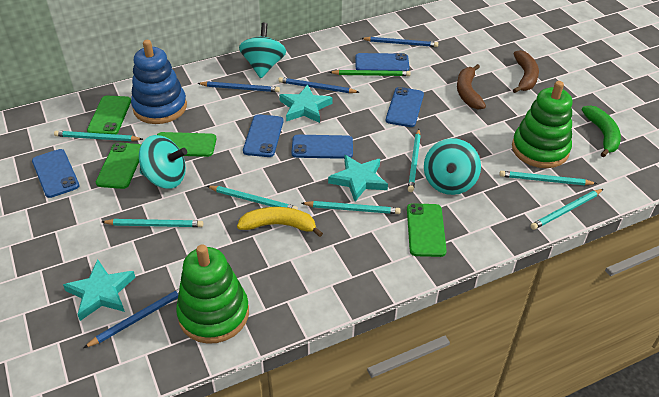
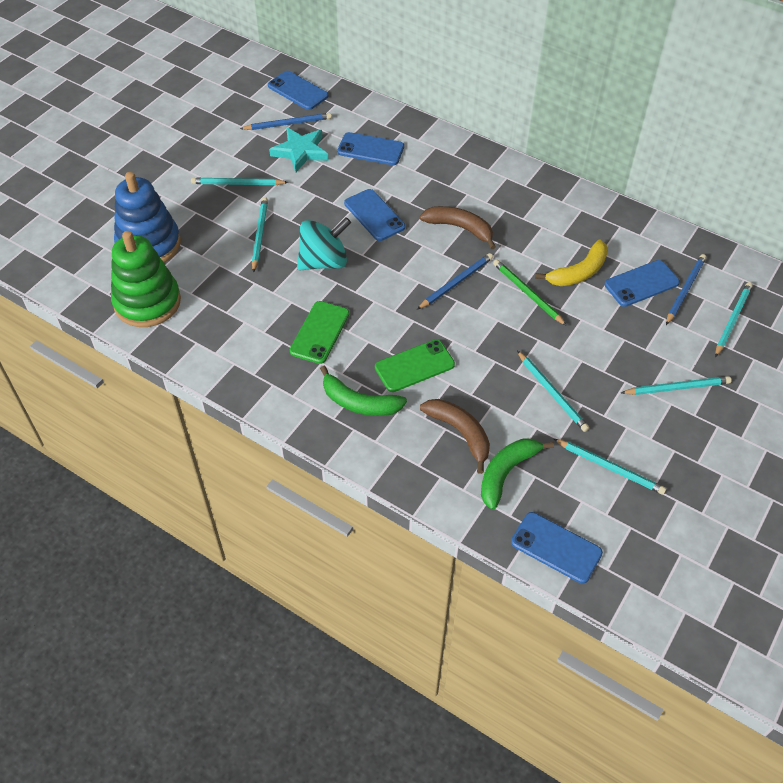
blue pencil: 4 -> 3
green banana: 1 -> 2
green phone: 4 -> 2
green stacking toy: 2 -> 1
turquoise pencil: 7 -> 6
turquoise spinning top: 3 -> 1
turquoise star: 3 -> 1

